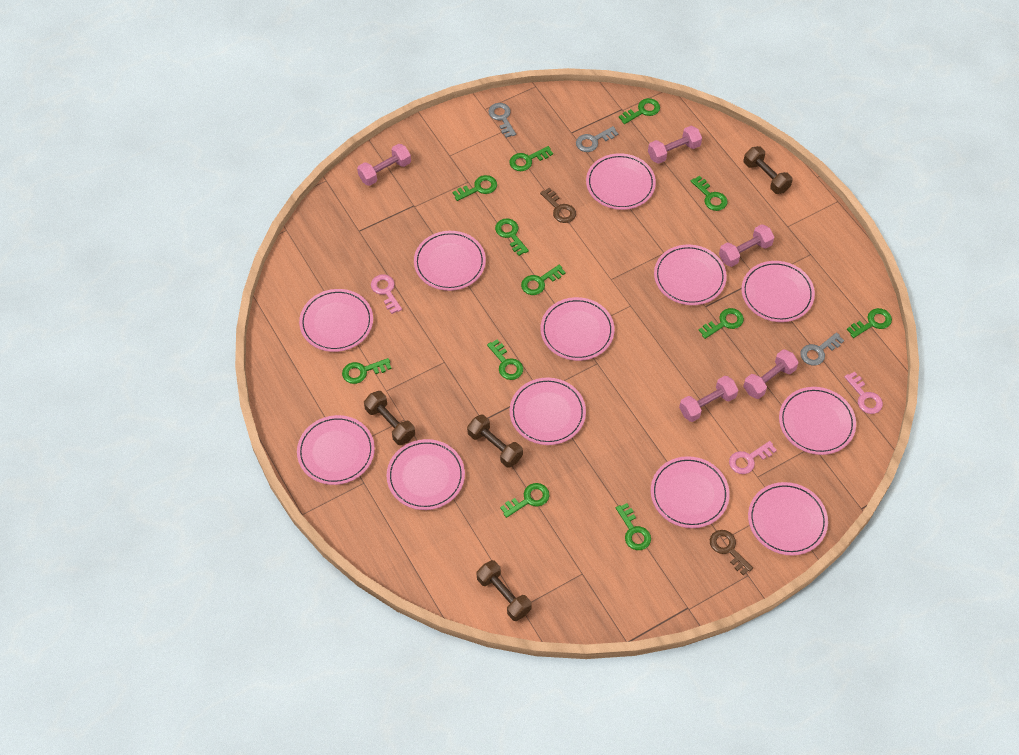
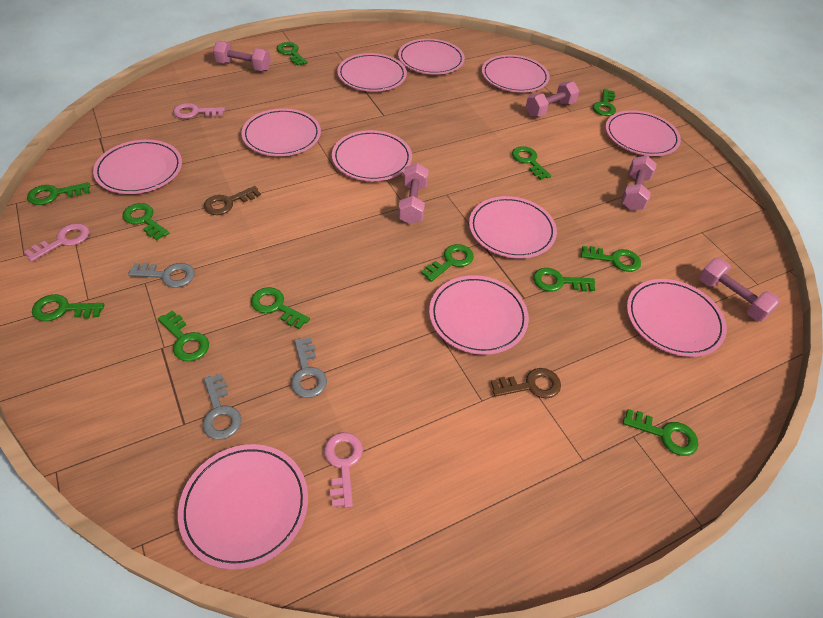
brown dumbbell: 4 -> 0
pink plate: 12 -> 11

